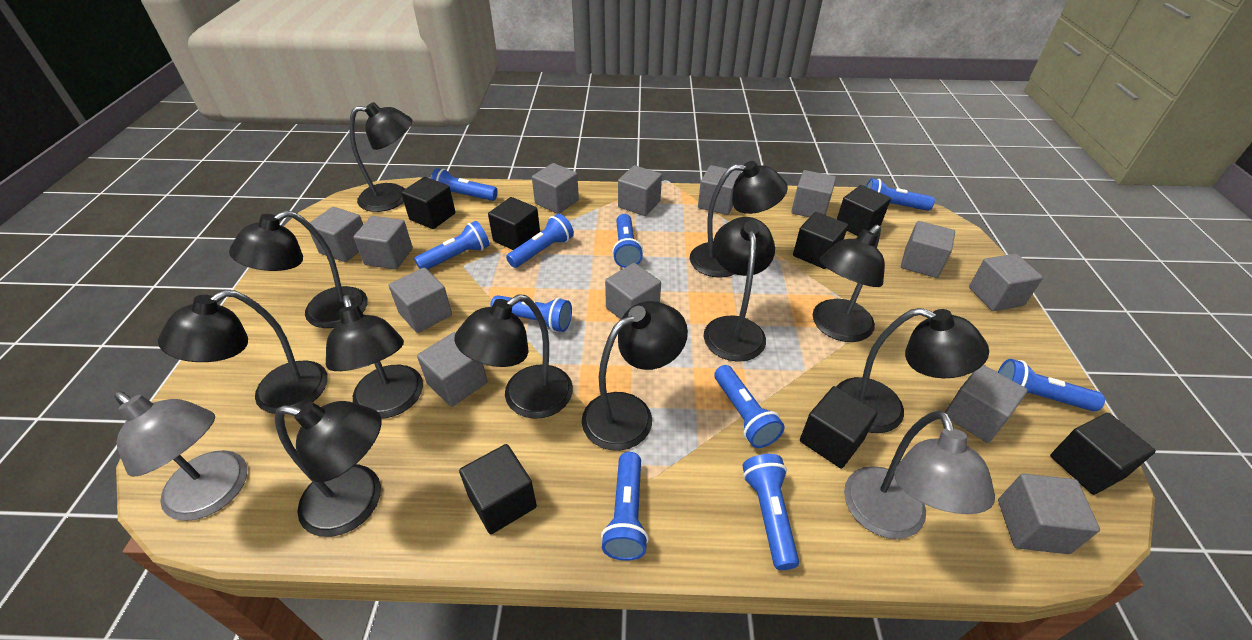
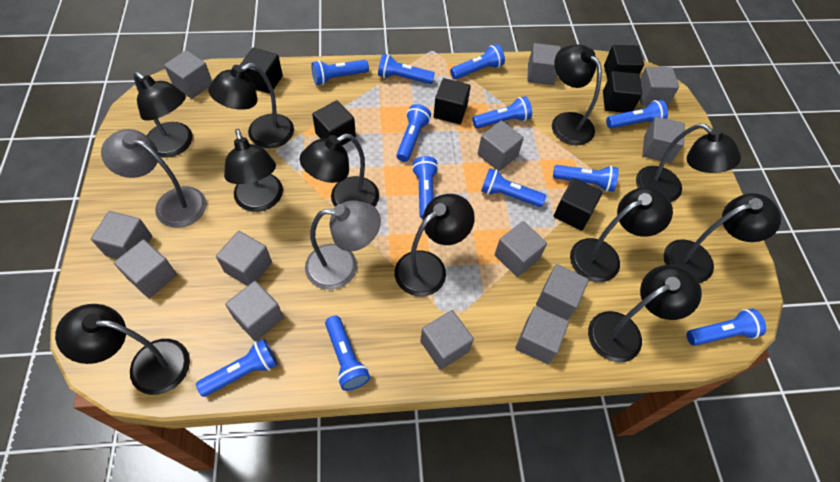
black cube: 7 -> 6
blue flashlight: 10 -> 12

